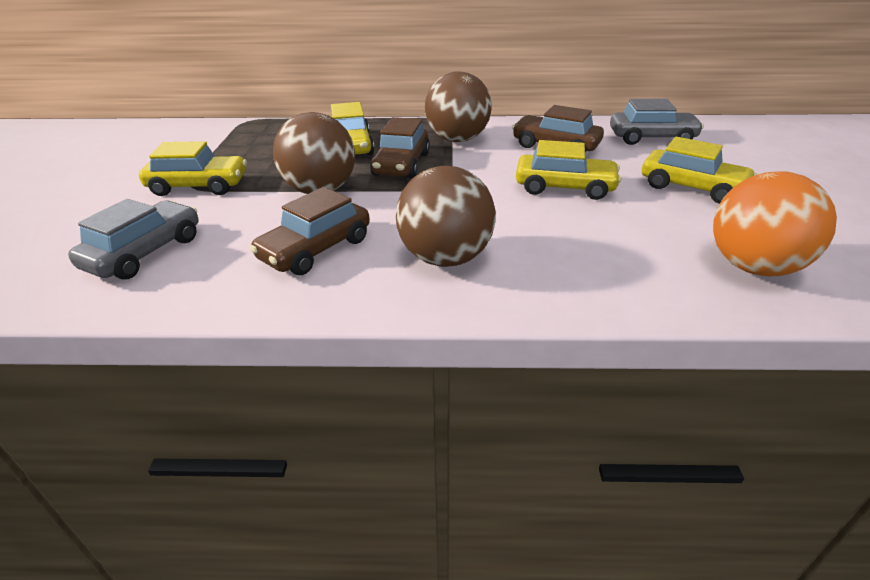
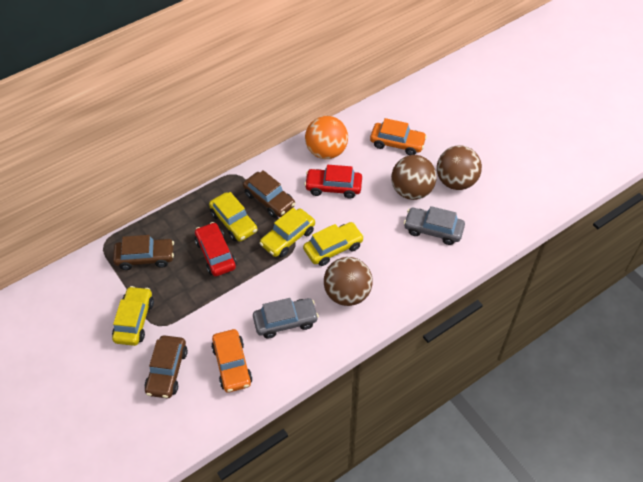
orange car: 0 -> 2
red car: 0 -> 2

